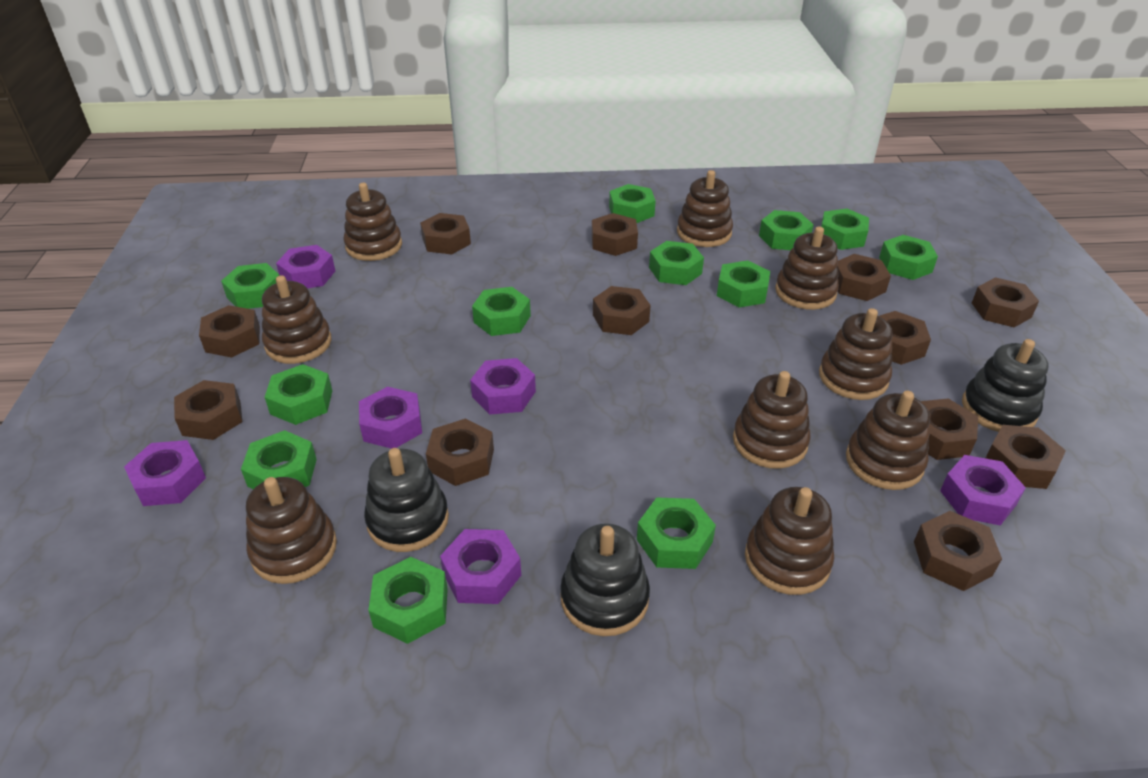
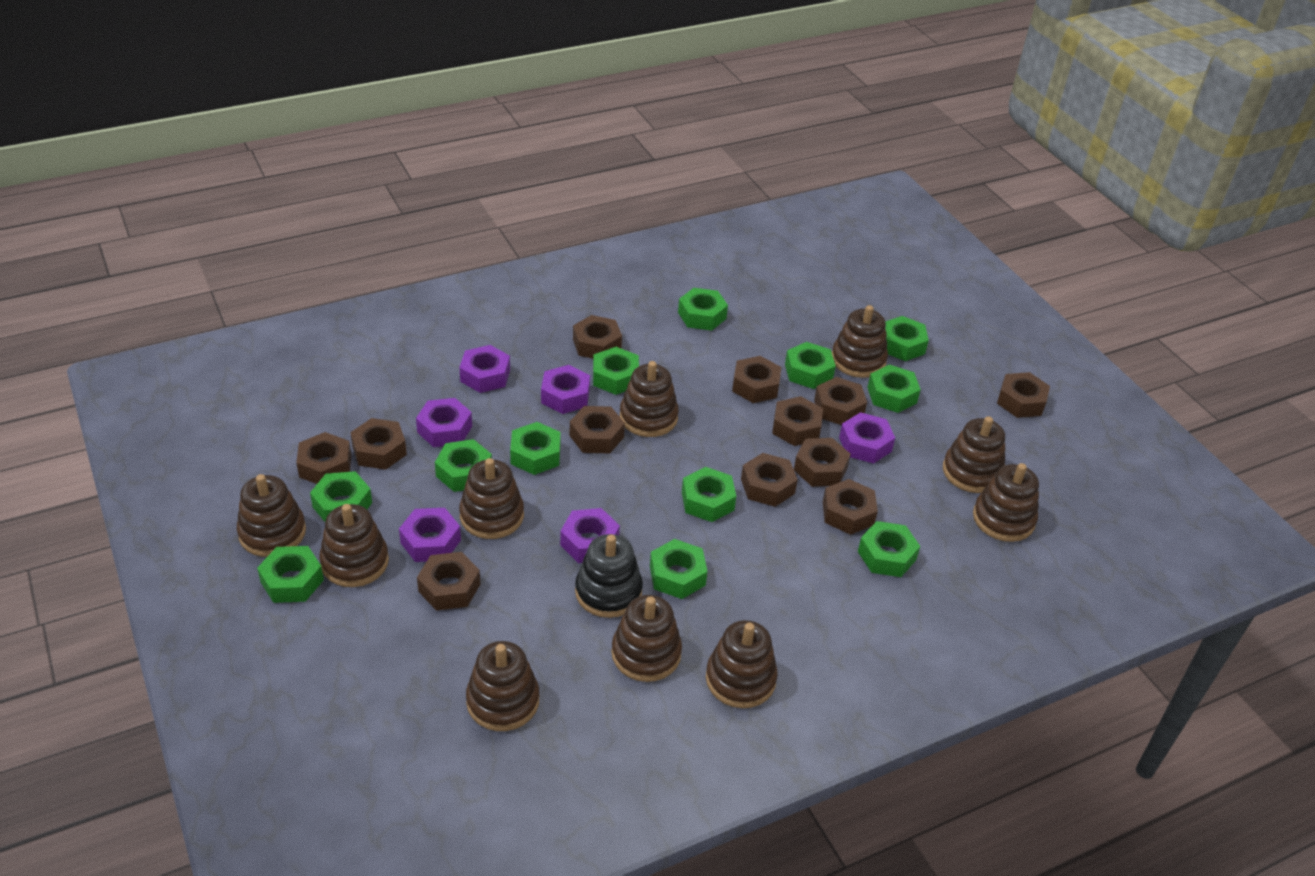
black stacking toy: 3 -> 1
brown stacking toy: 9 -> 10

